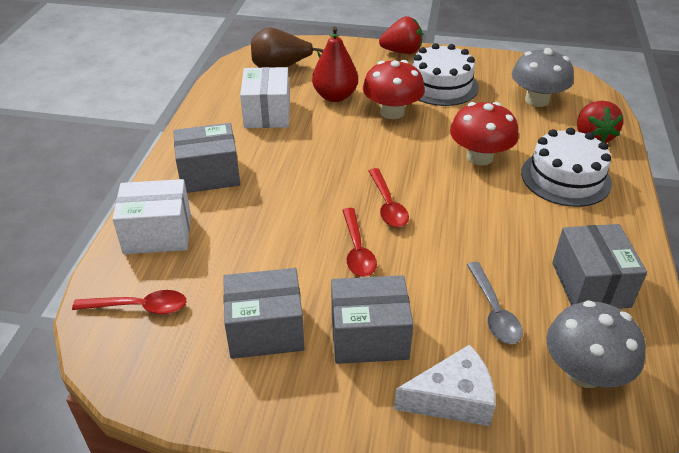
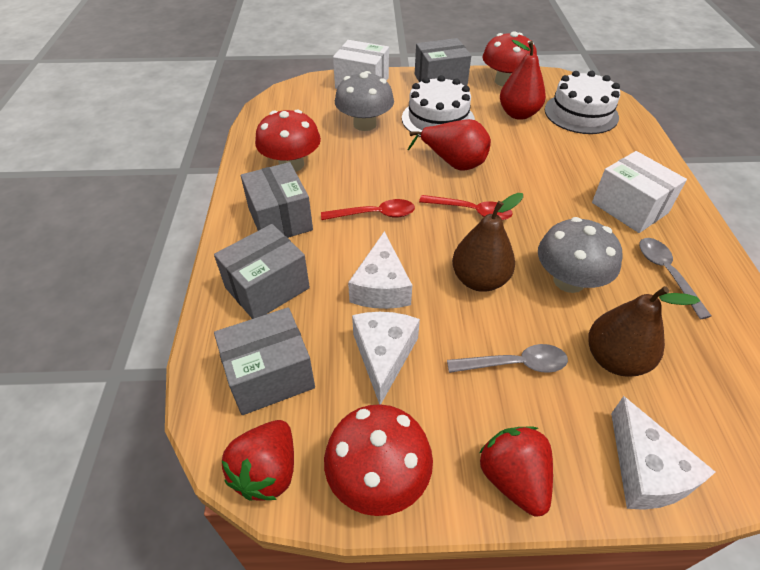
brown pear: 1 -> 2
grey spoon: 1 -> 2
red mushroom: 2 -> 3
red pear: 1 -> 2
red spoon: 3 -> 2
white cheese: 1 -> 3

